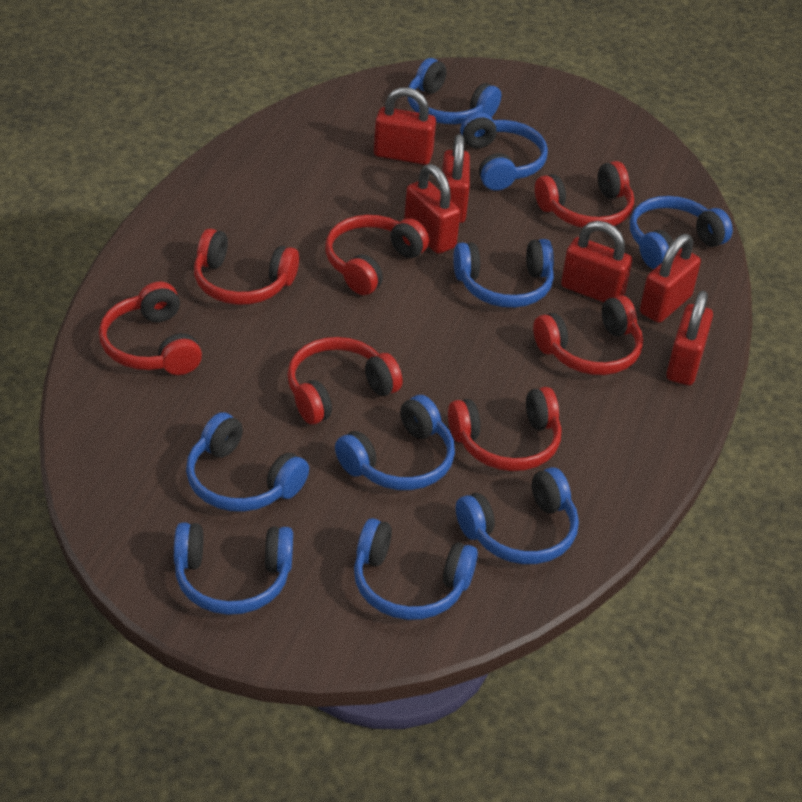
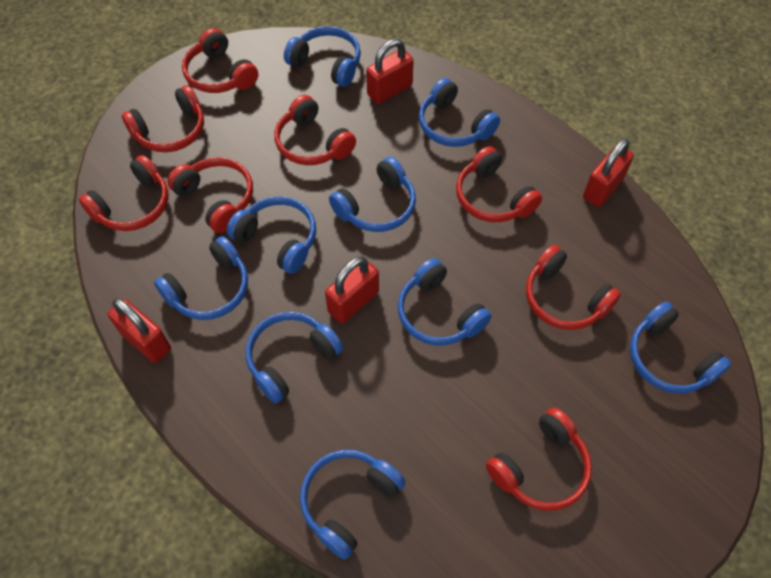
red headphones: 7 -> 8
red padlock: 6 -> 4

